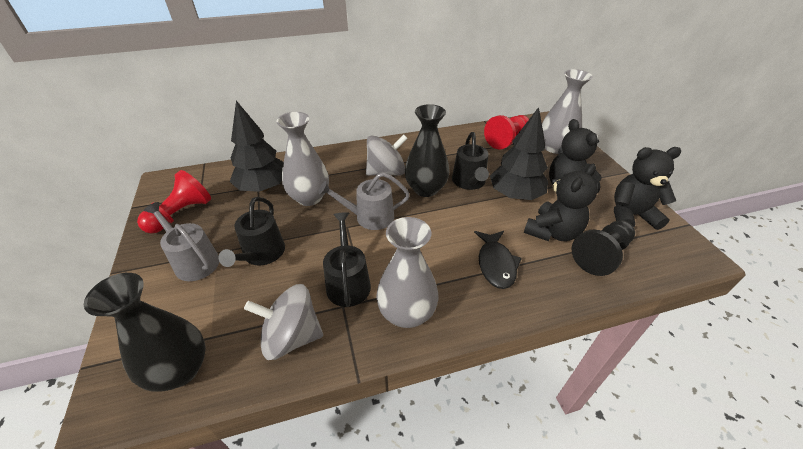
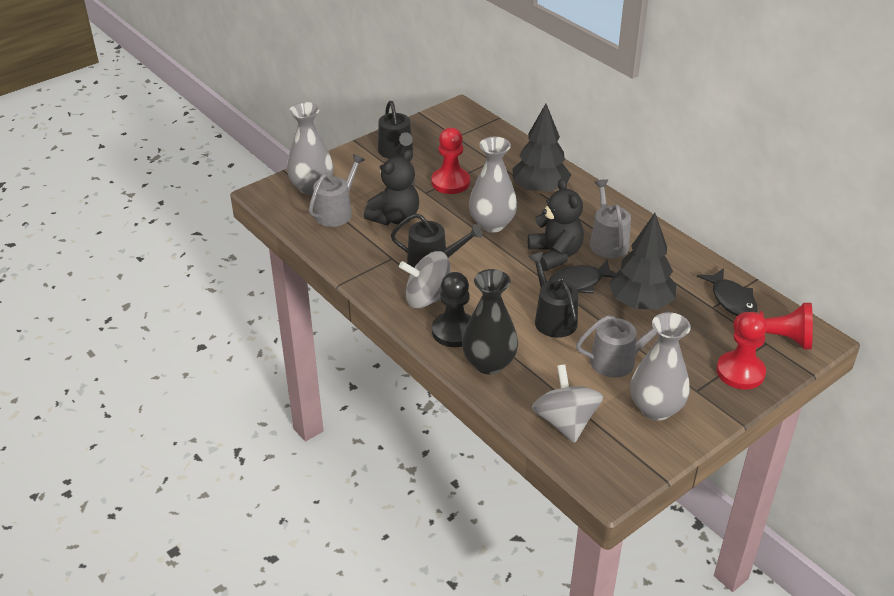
black fish: 1 -> 2
black teddy bear: 3 -> 2
black vase: 2 -> 1
grey watering can: 2 -> 3
red pawn: 2 -> 3

